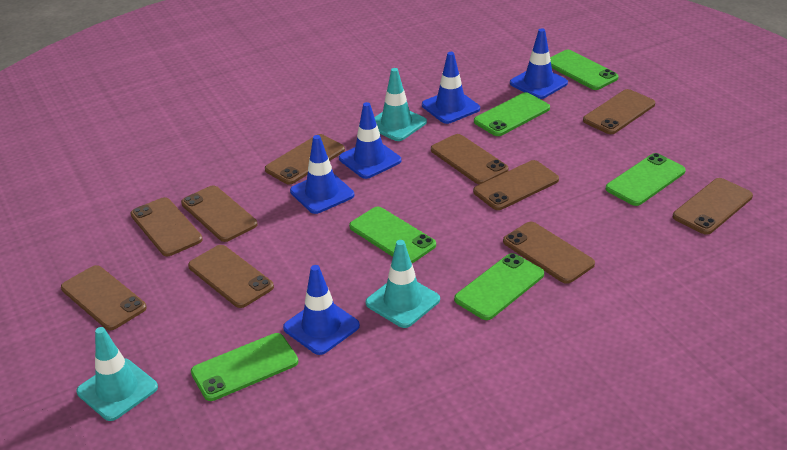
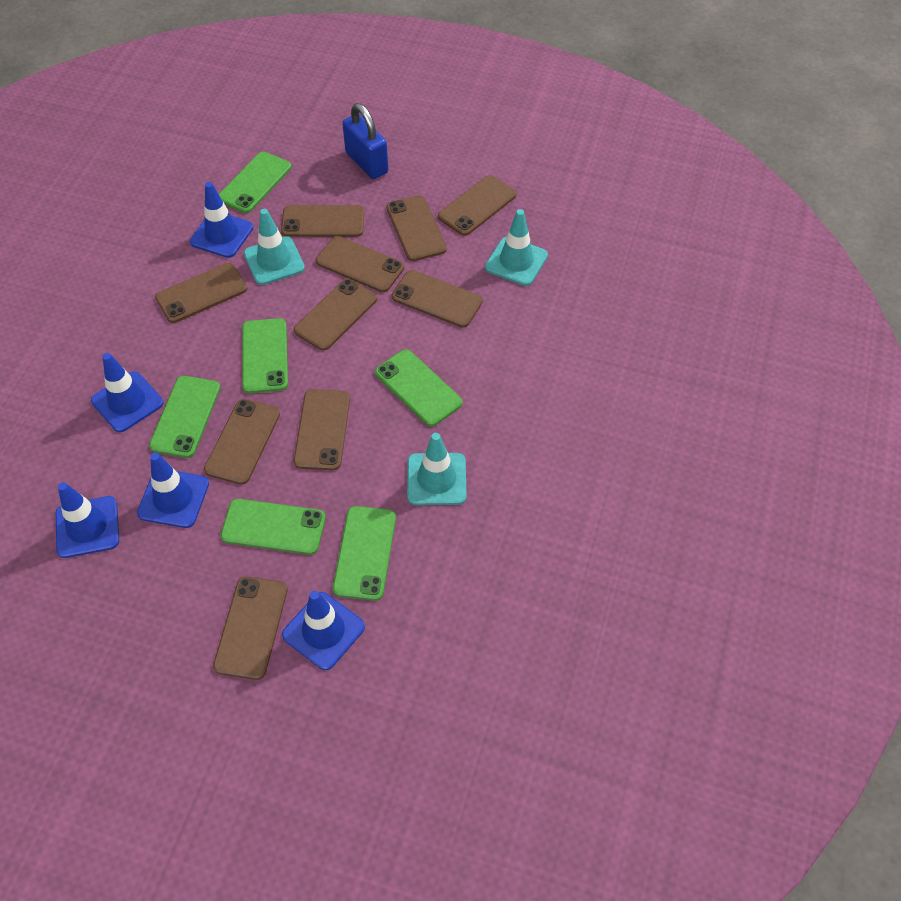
blue padlock: 0 -> 1

